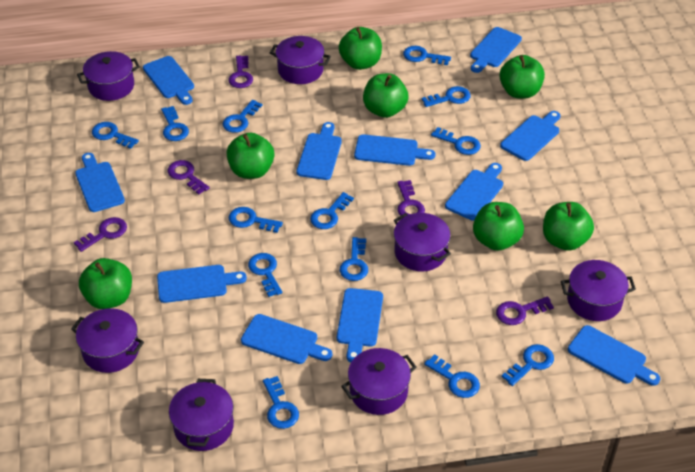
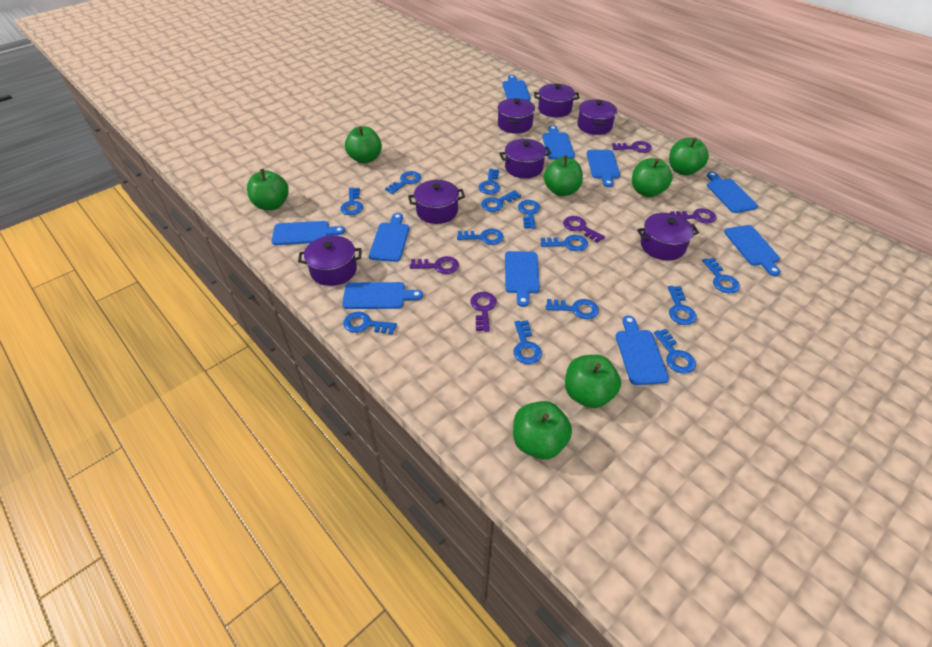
blue cutting board: 11 -> 10

